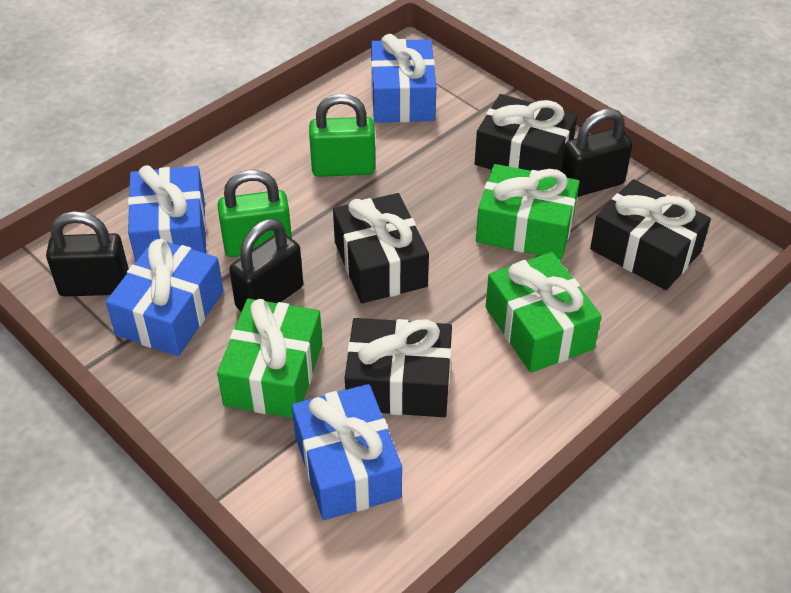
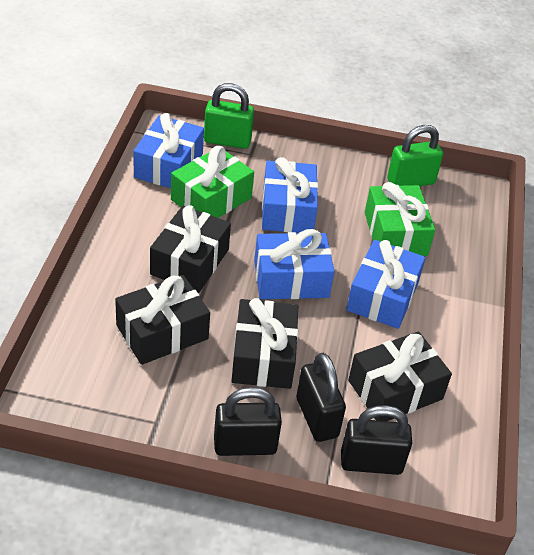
green gift: 3 -> 2

